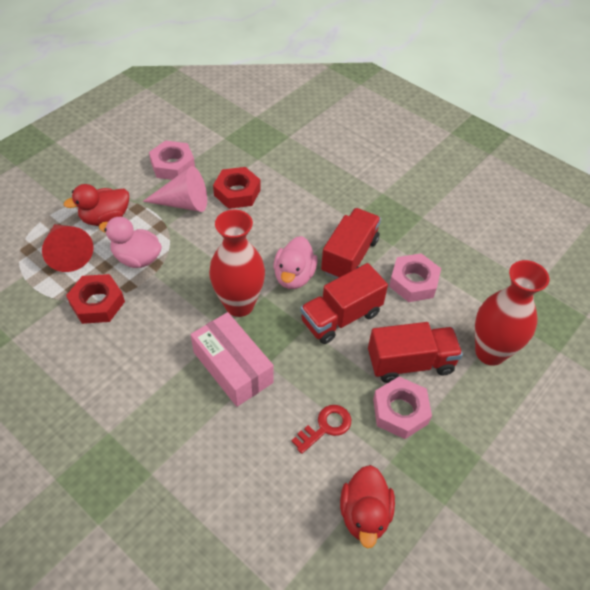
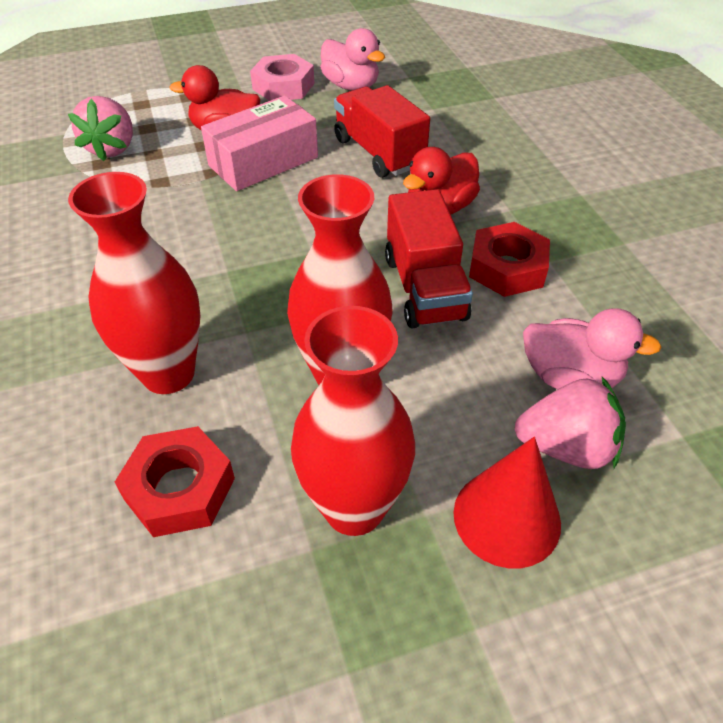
pink cone: 1 -> 0
pink nut: 3 -> 1
pink strawberry: 0 -> 2
red key: 1 -> 0
red truck: 3 -> 2
red vase: 2 -> 3

